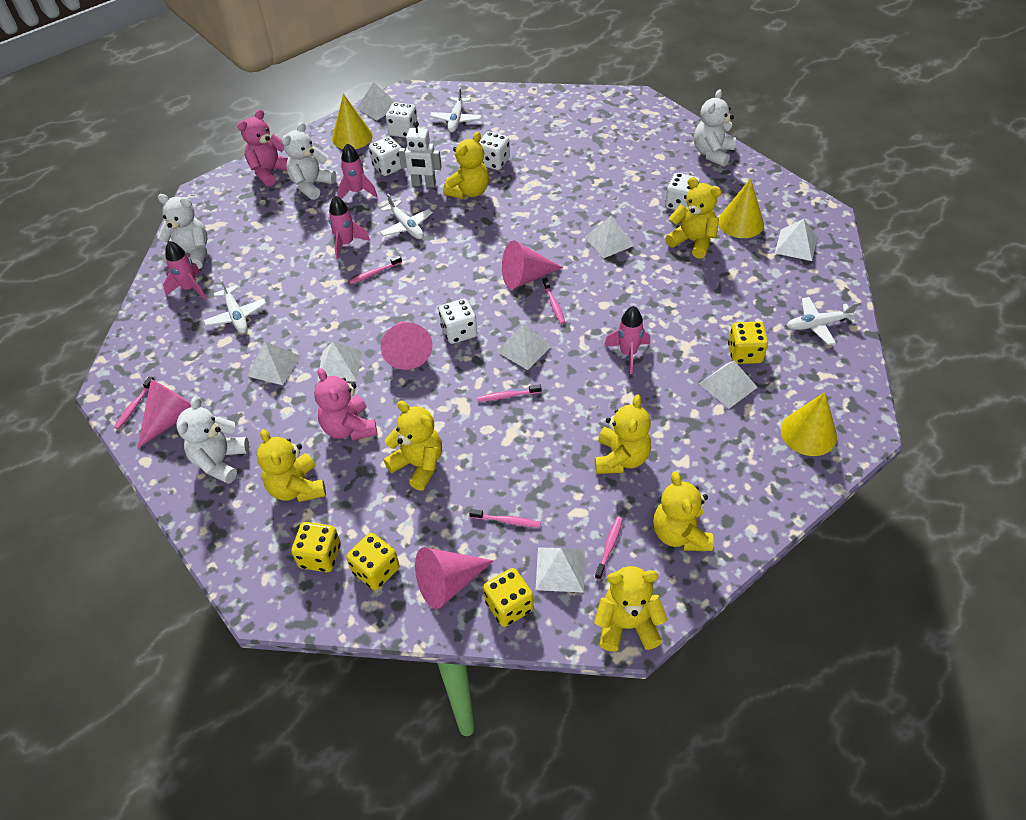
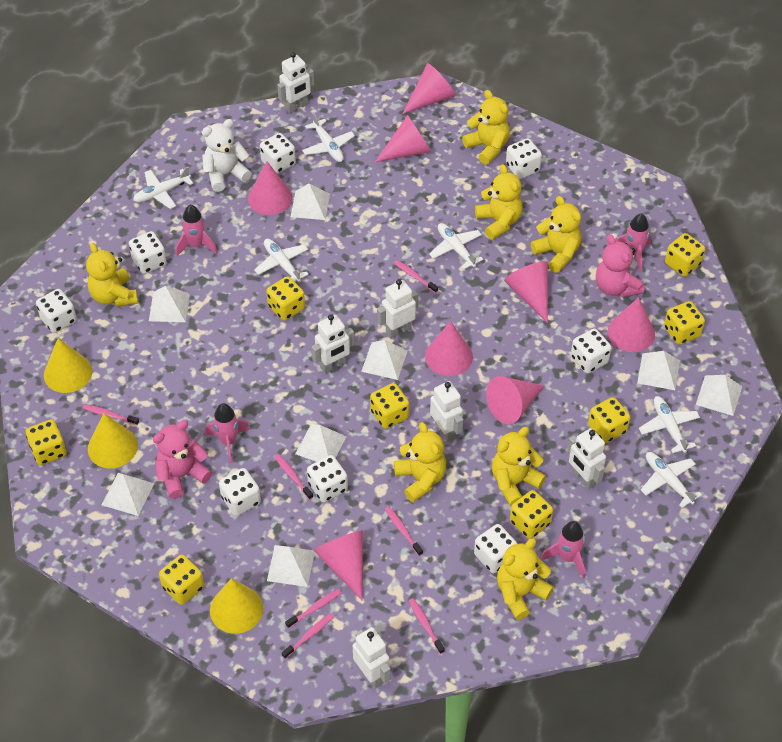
pink cone: 4 -> 8
pink toothbrush: 6 -> 7
white dice: 5 -> 8
white plane: 4 -> 6
white robot: 1 -> 6
white teddy bear: 4 -> 1
yellow dice: 4 -> 8

